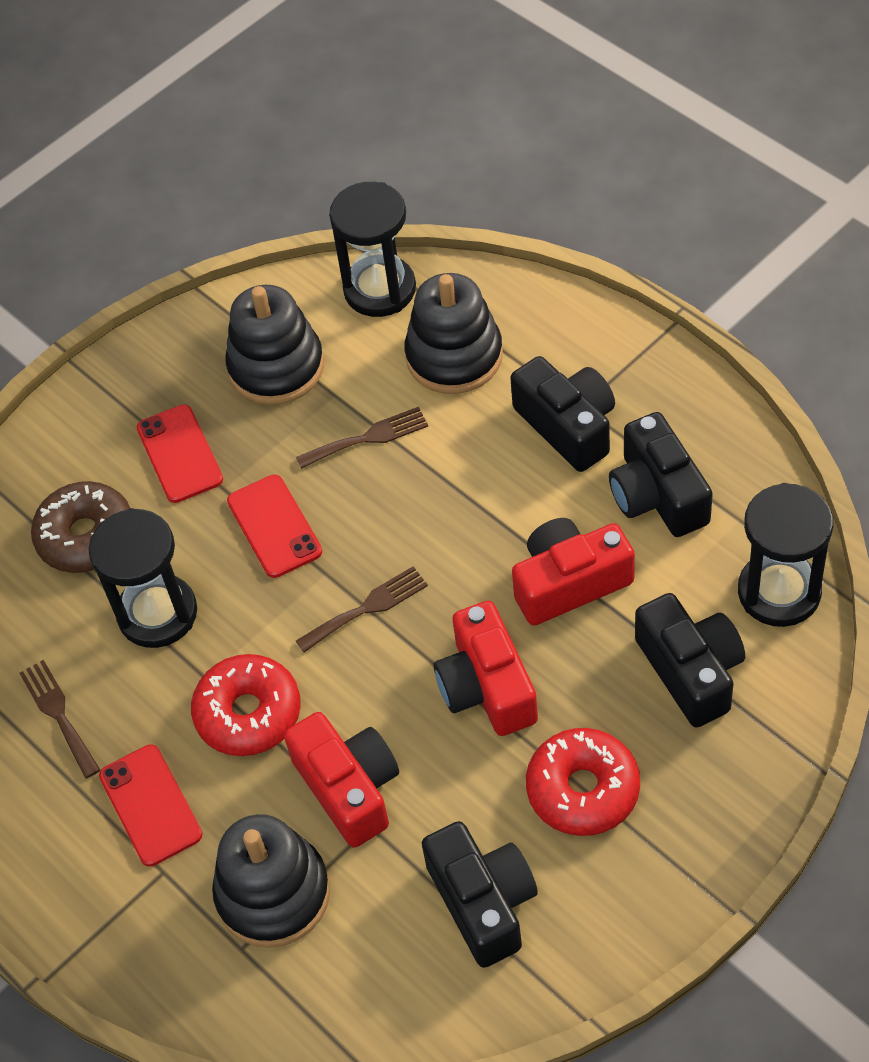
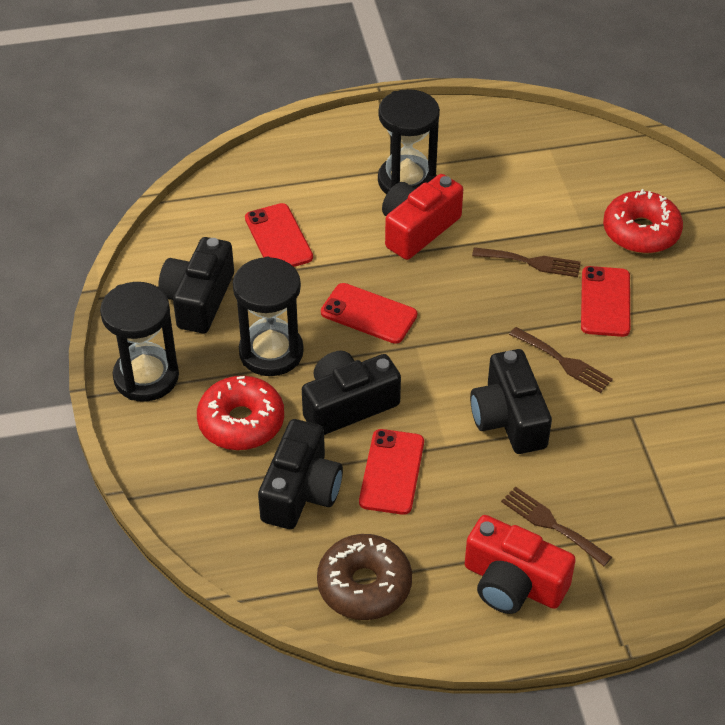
black stacking toy: 3 -> 0
red camera: 3 -> 2
red phone: 3 -> 4

